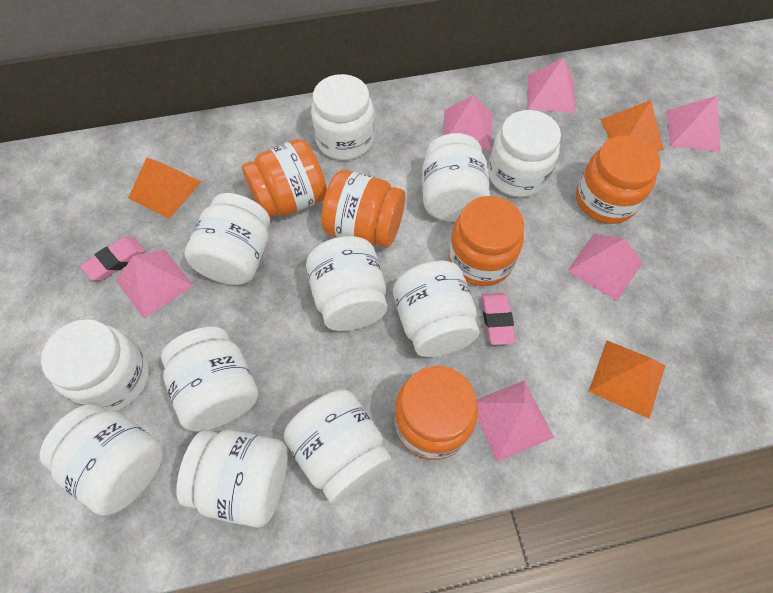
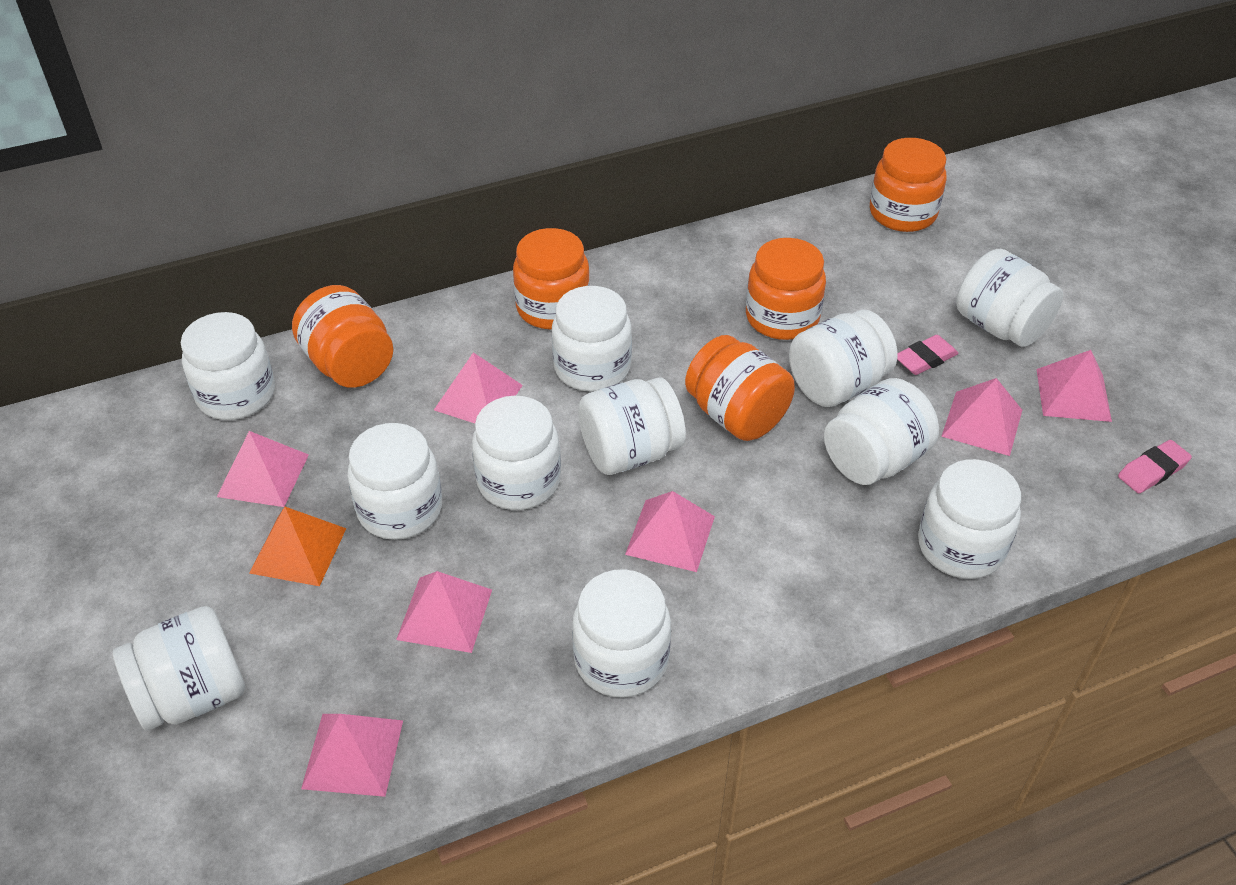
orange pyramid: 3 -> 1
pink pyramid: 6 -> 7

